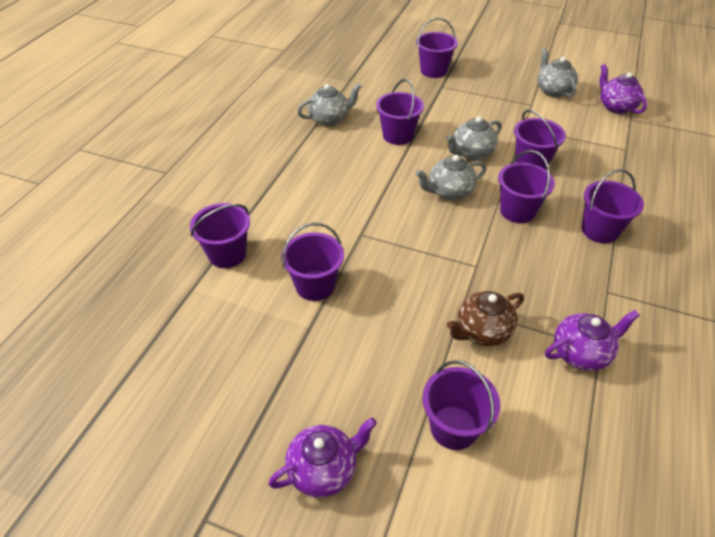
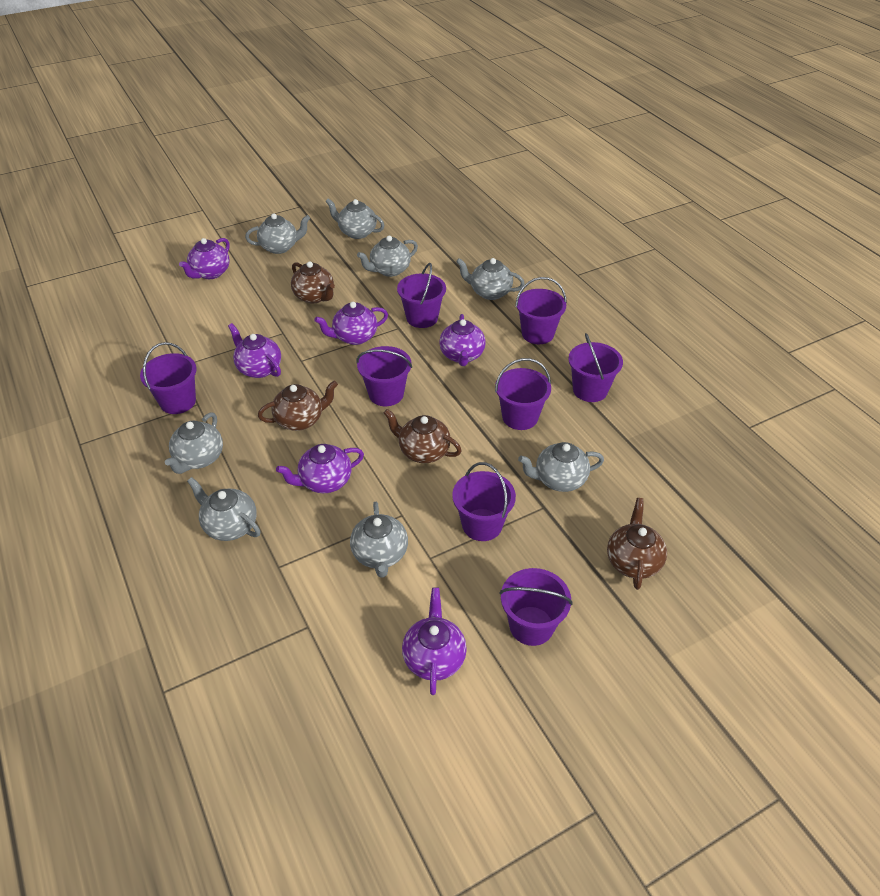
brown teapot: 1 -> 4
grey teapot: 4 -> 8
purple teapot: 3 -> 6

